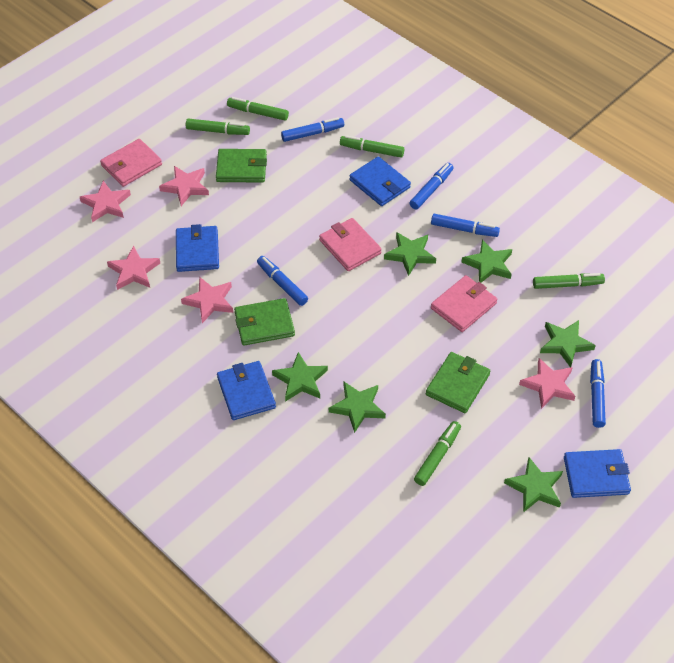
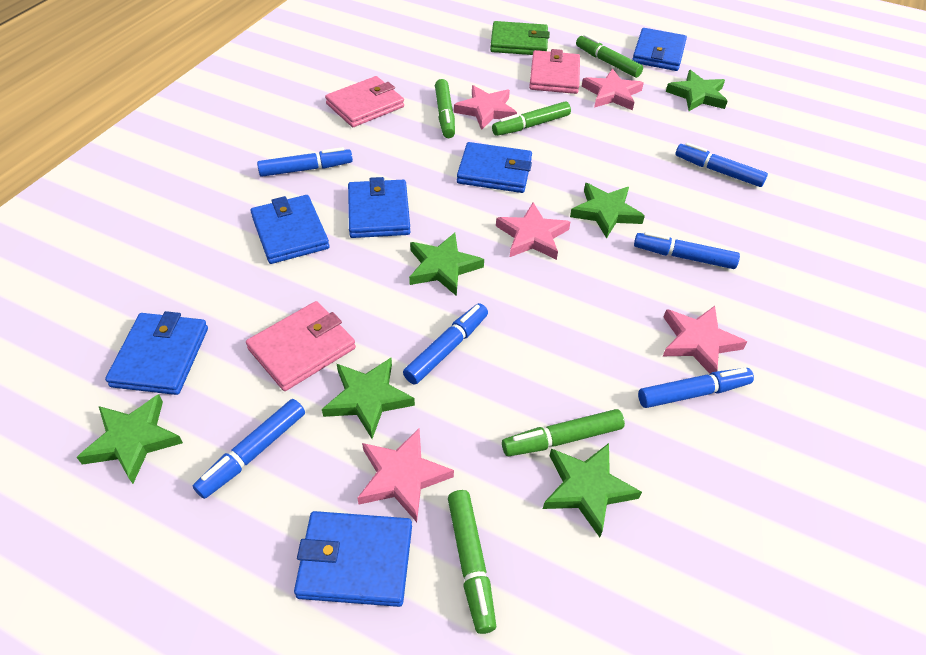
blue marker: 5 -> 6
blue wallet: 4 -> 6
green wallet: 3 -> 1

